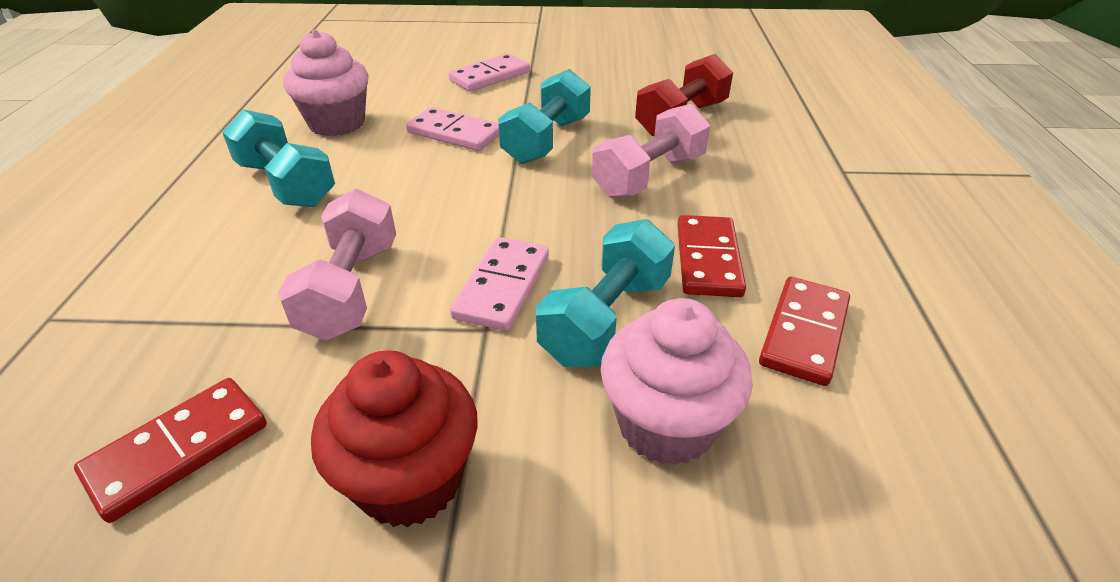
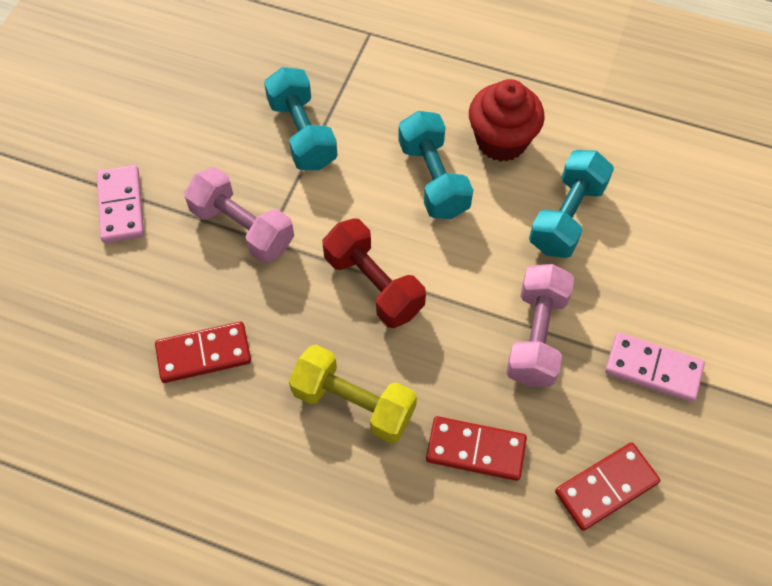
pink cupcake: 2 -> 0
pink domino: 3 -> 2
yellow dumbbell: 0 -> 1

